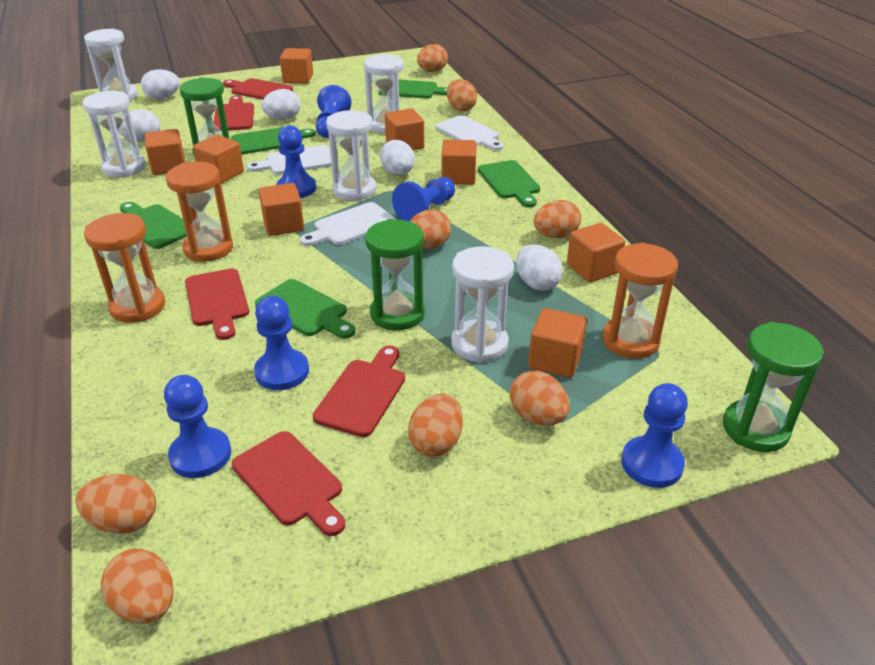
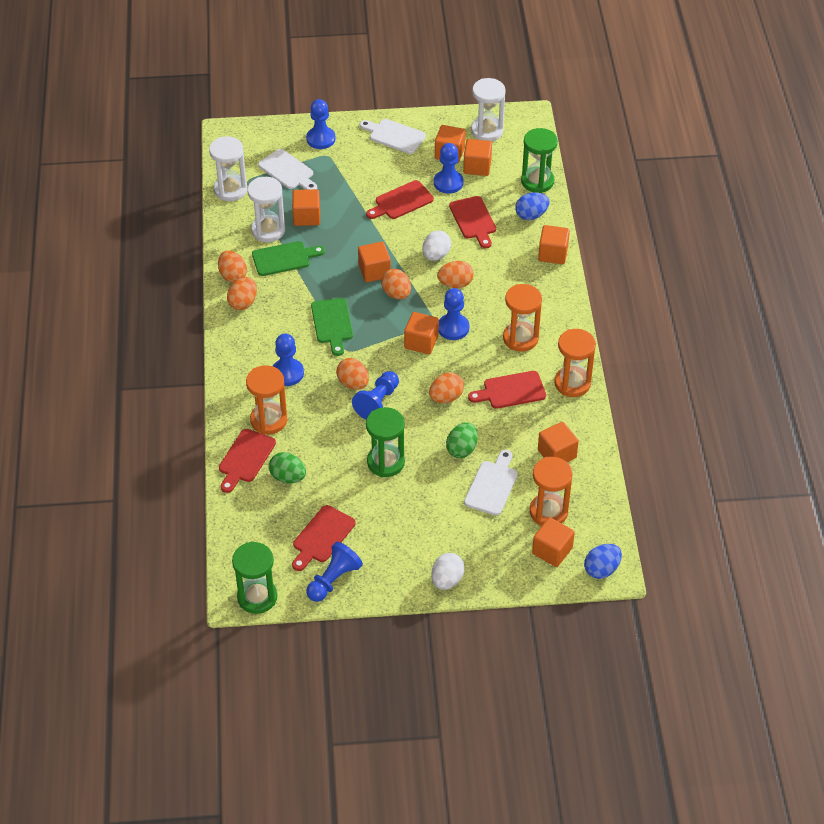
blue egg: 0 -> 2
green cutting board: 5 -> 2
green egg: 0 -> 2
orange egg: 8 -> 6
orange hourglass: 3 -> 4
white egg: 5 -> 2
white hourglass: 5 -> 3

